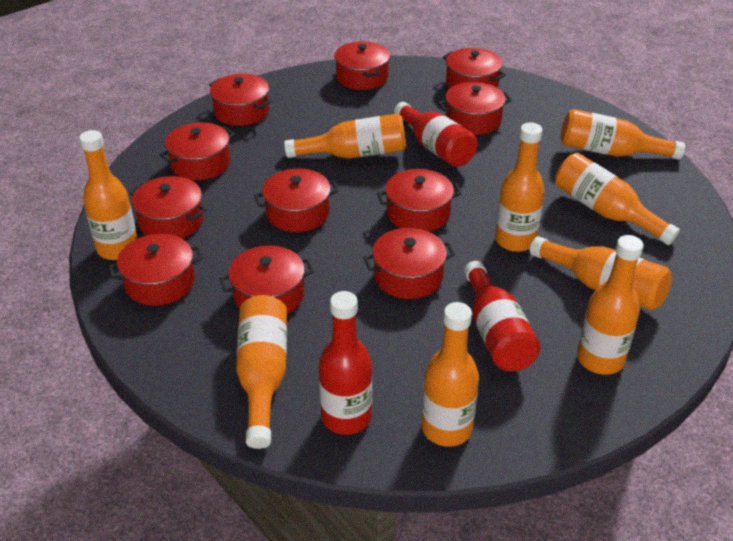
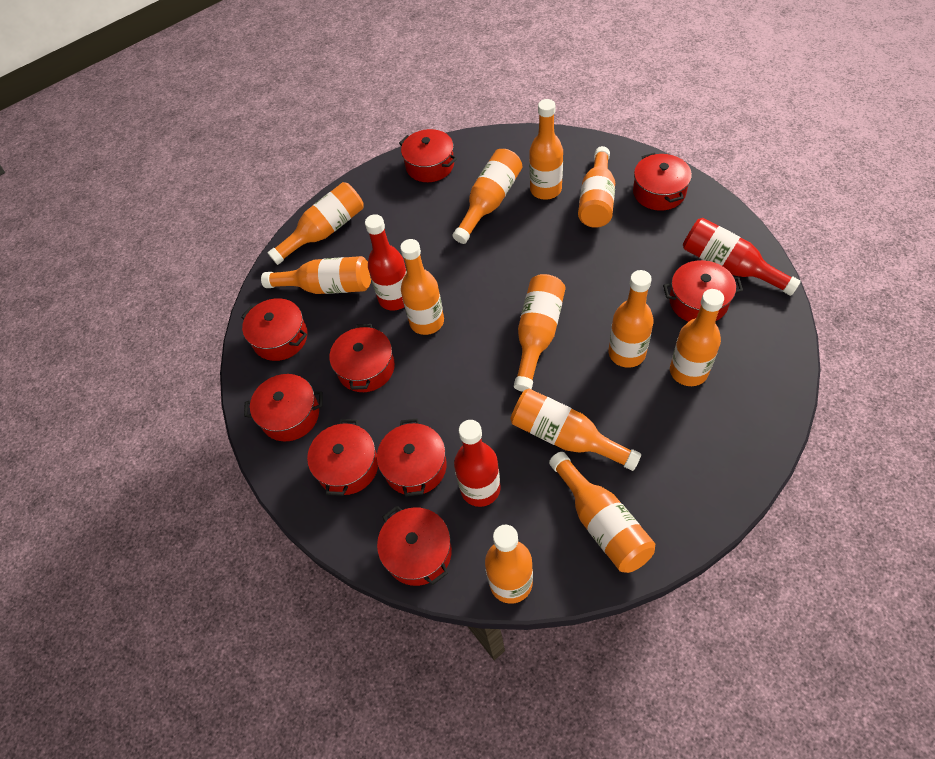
orange bottle: 9 -> 12
red pot: 11 -> 9

